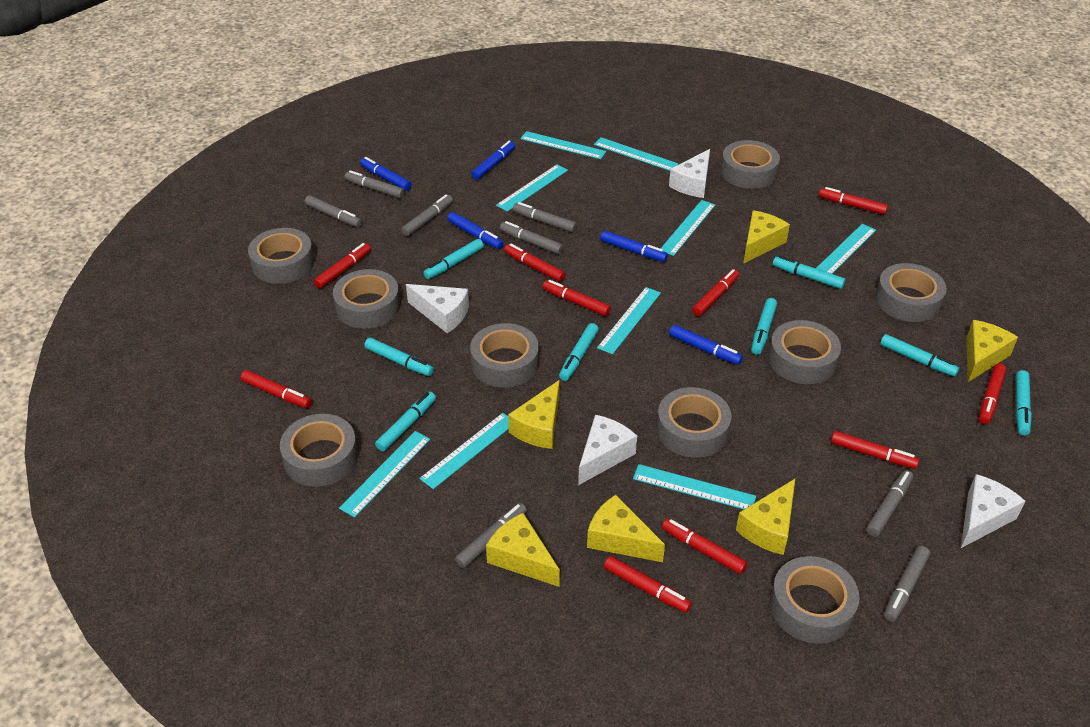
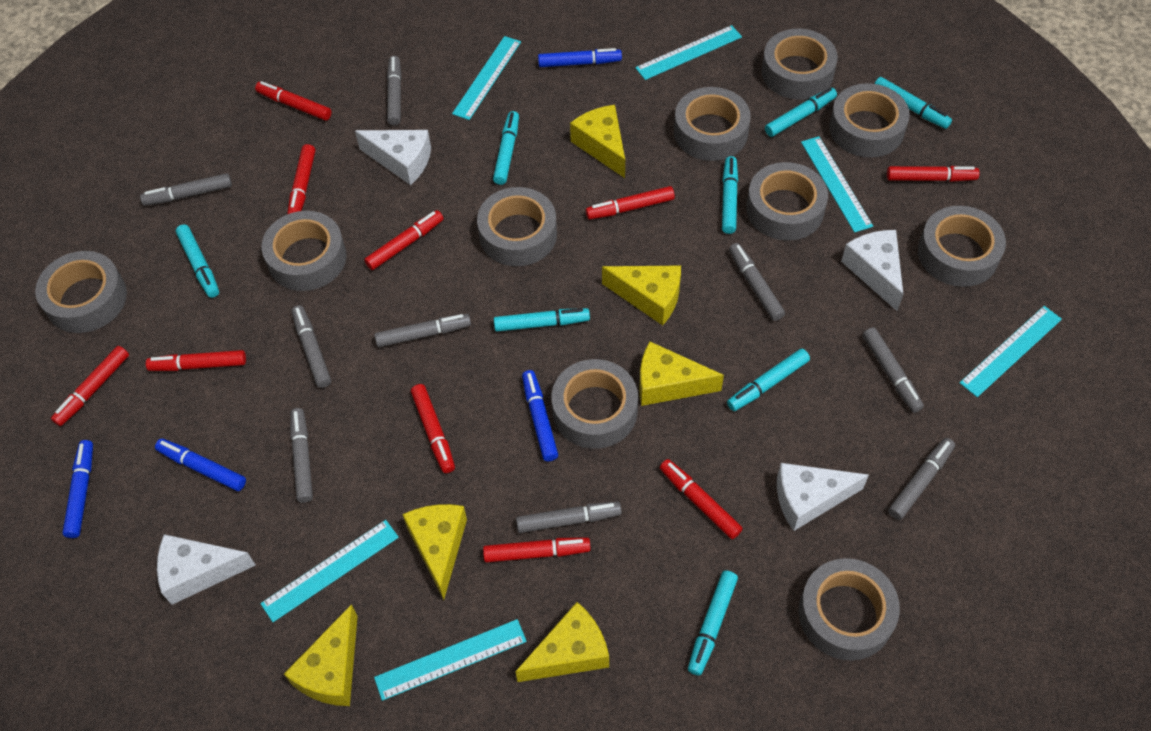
blue marker: 5 -> 4
grey marker: 8 -> 9
grey tape: 9 -> 10
turquoise ruler: 9 -> 6

